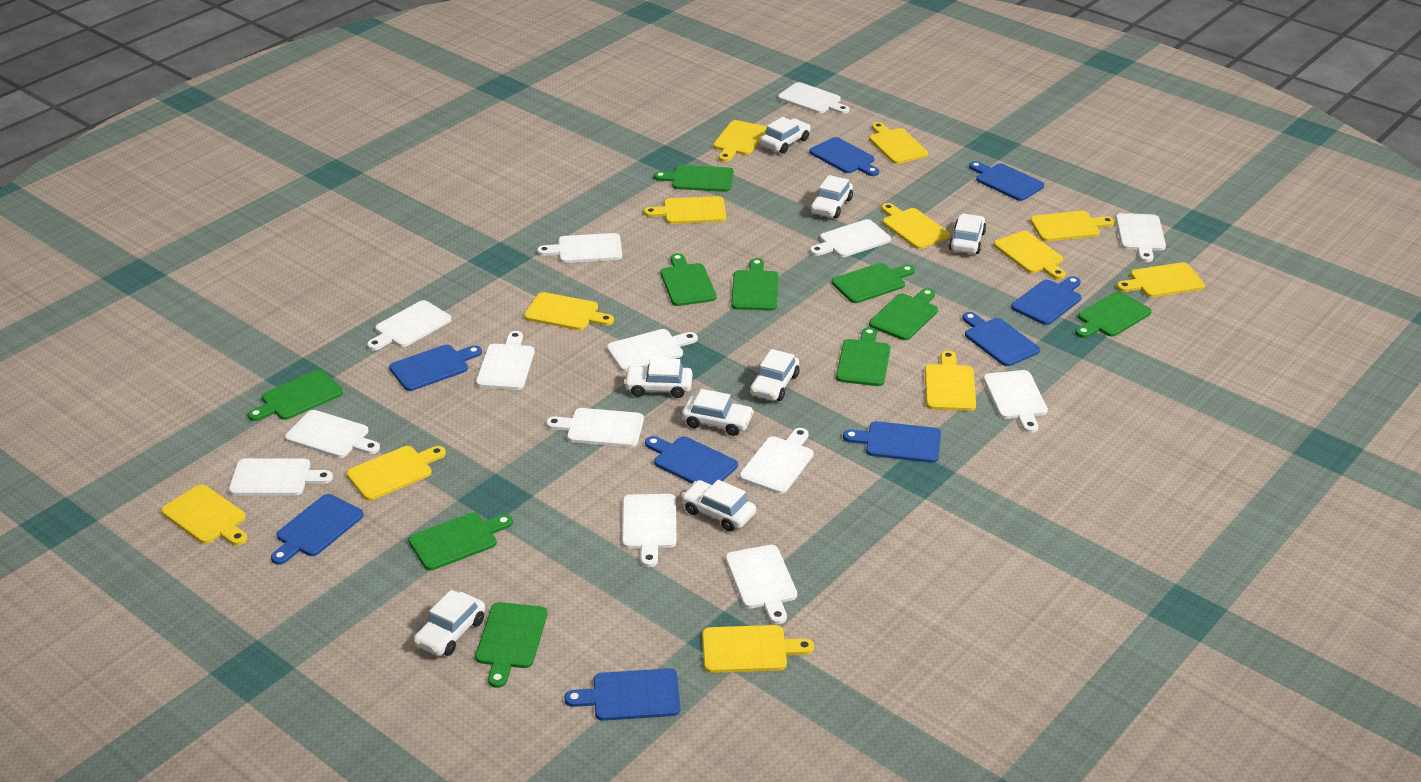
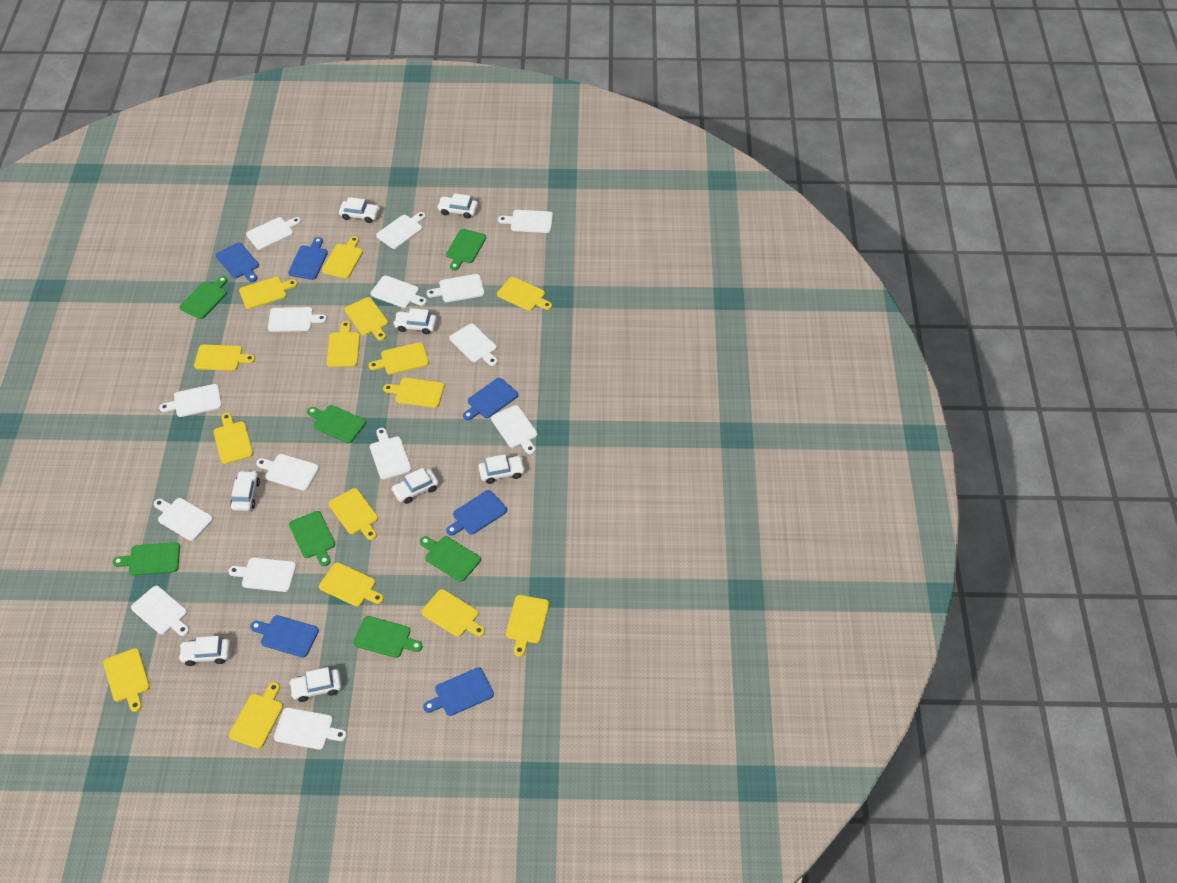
blue cutting board: 9 -> 6
green cutting board: 10 -> 7
white cutting board: 14 -> 15
yellow cutting board: 12 -> 15

